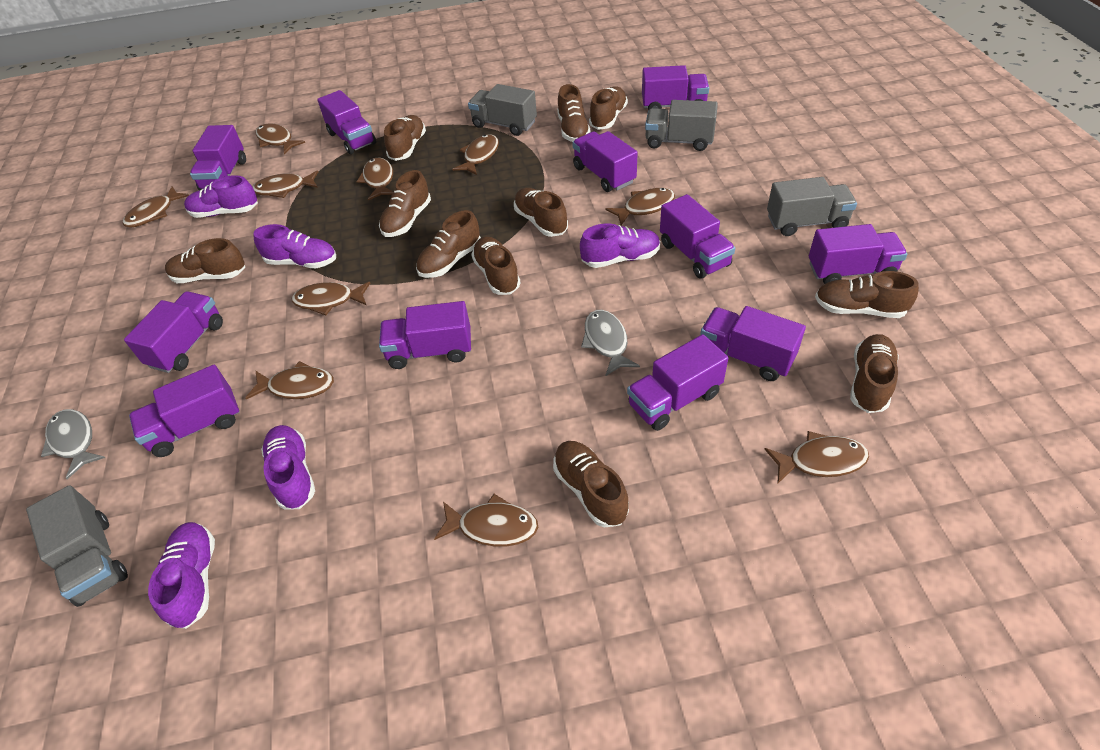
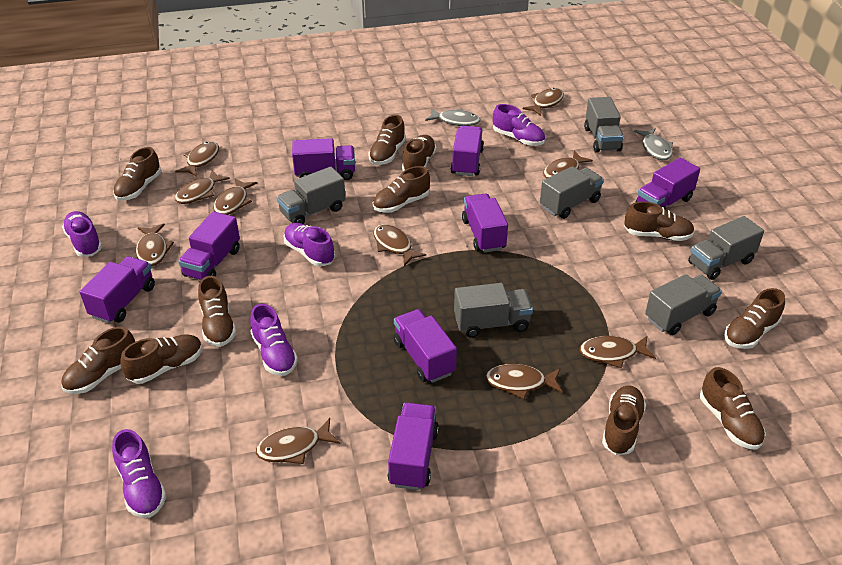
grey truck: 4 -> 6
purple truck: 11 -> 8

